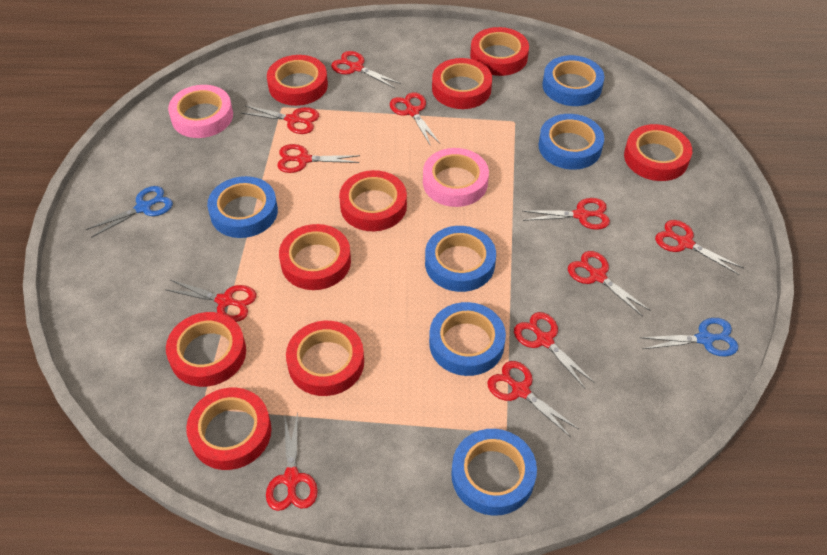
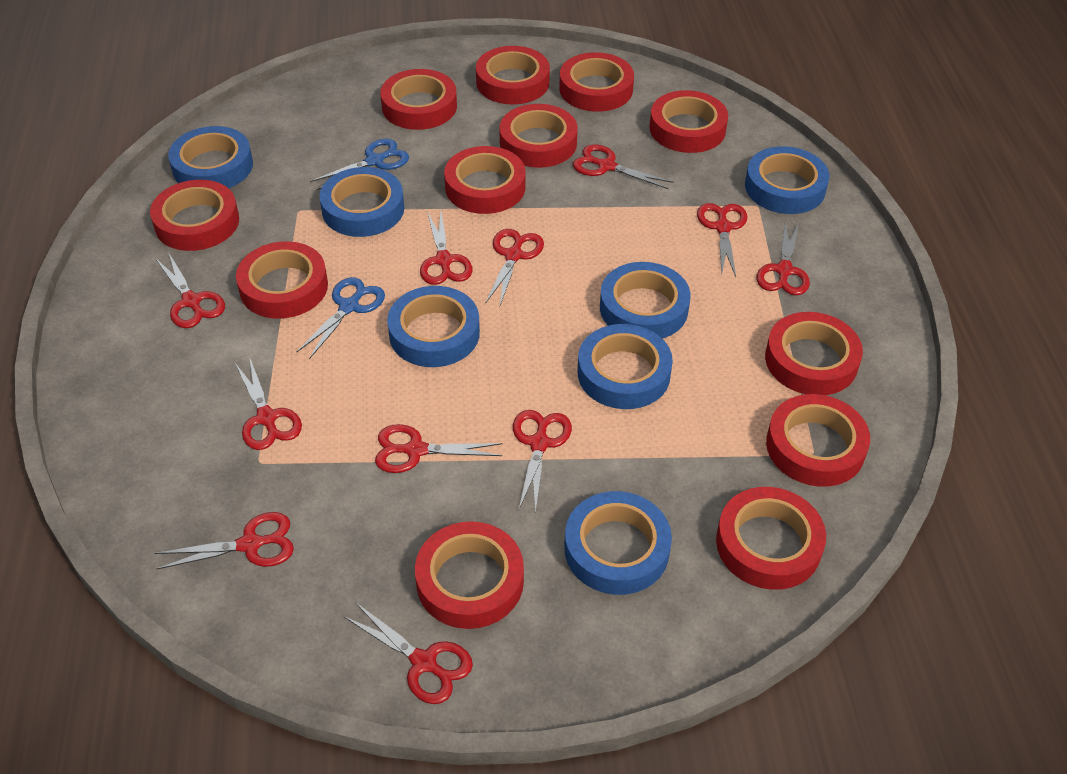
blue tape: 6 -> 7
pink tape: 2 -> 0
red tape: 9 -> 12

